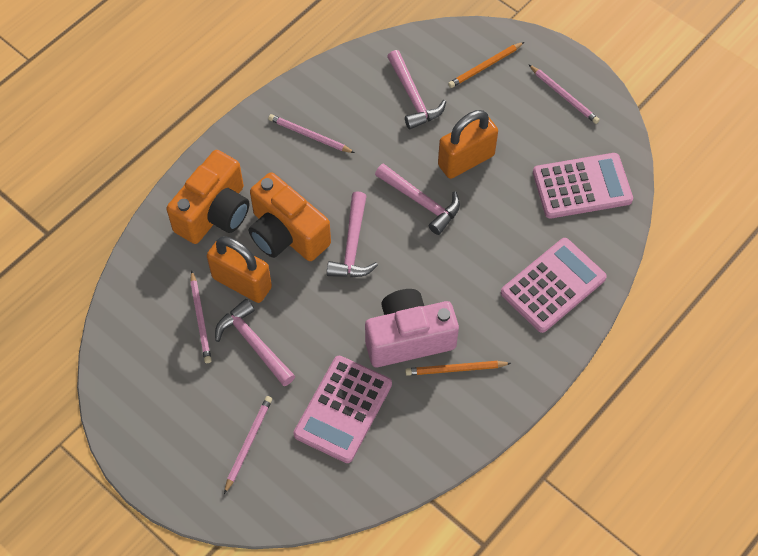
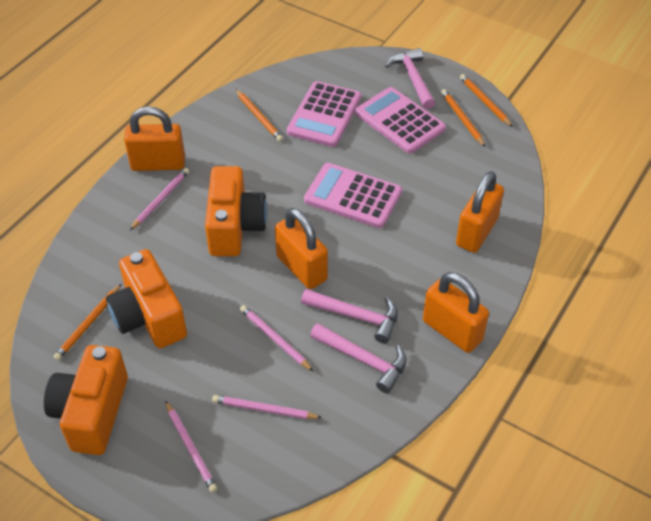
orange camera: 2 -> 3
orange padlock: 2 -> 4
orange pencil: 2 -> 4
pink camera: 1 -> 0
pink hammer: 4 -> 3

